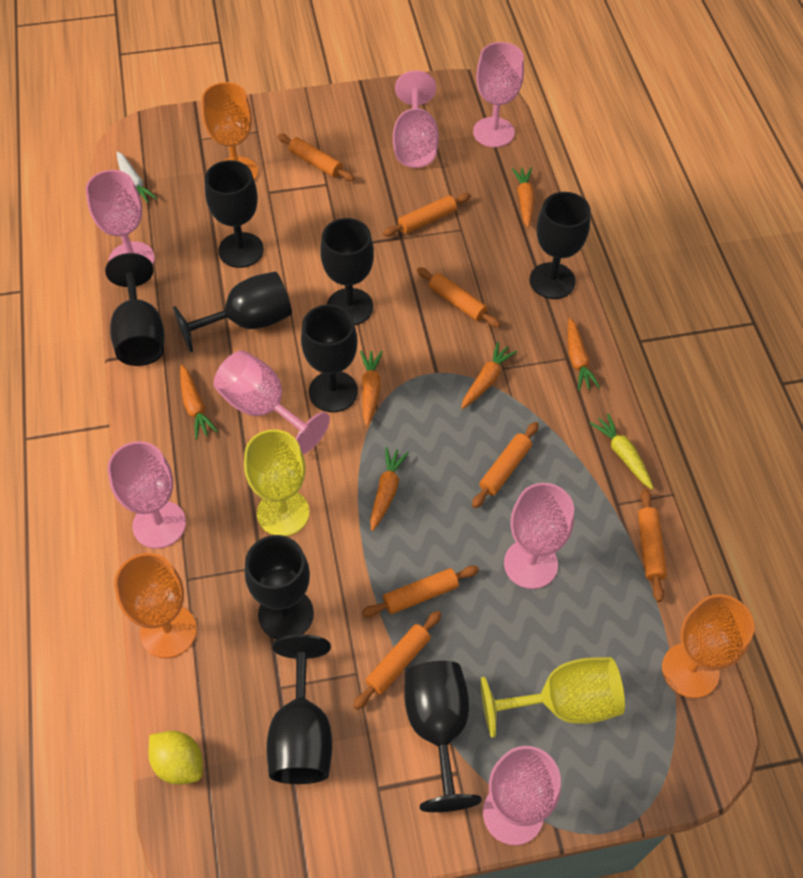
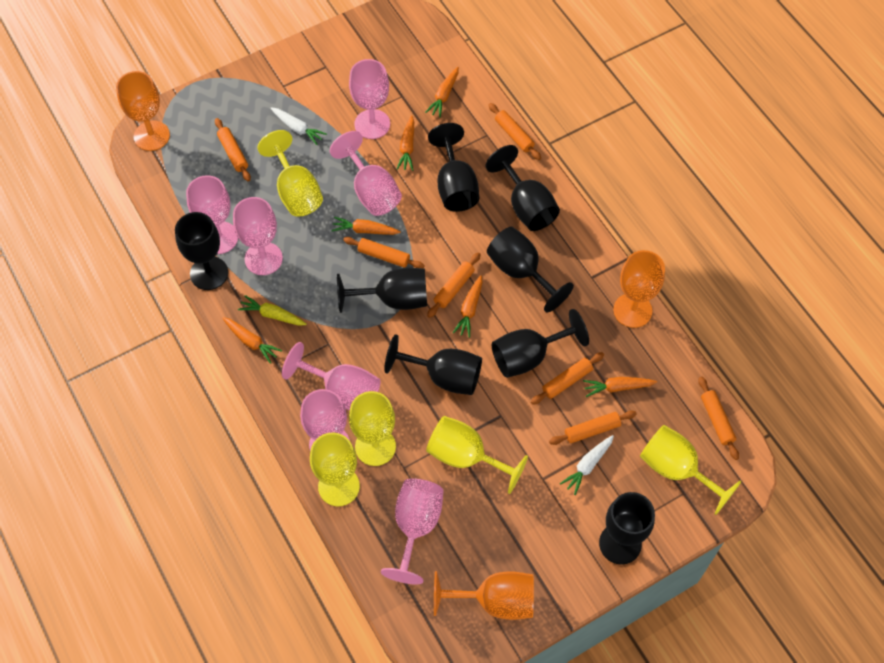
black goblet: 9 -> 8
white carrot: 1 -> 2
yellow goblet: 2 -> 5
yellow lemon: 1 -> 0

